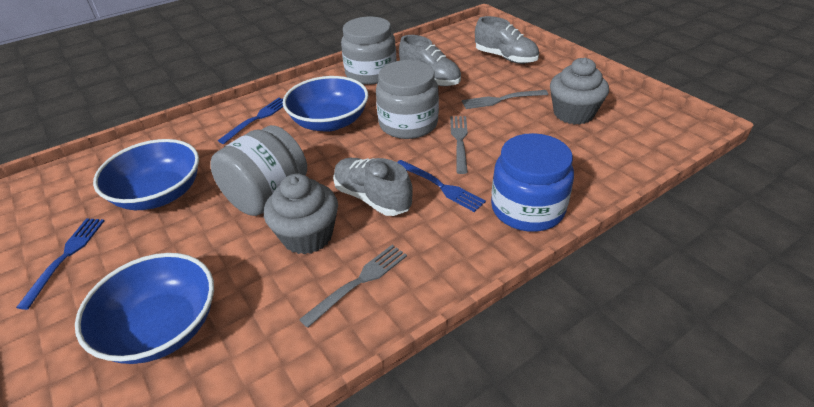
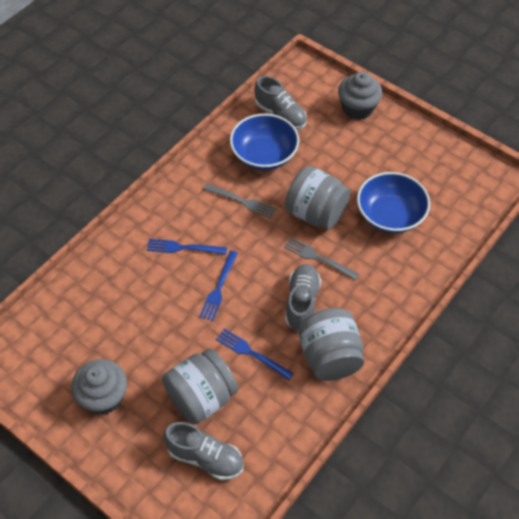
blue bowl: 3 -> 2
blue jar: 1 -> 0
grey fork: 3 -> 2

